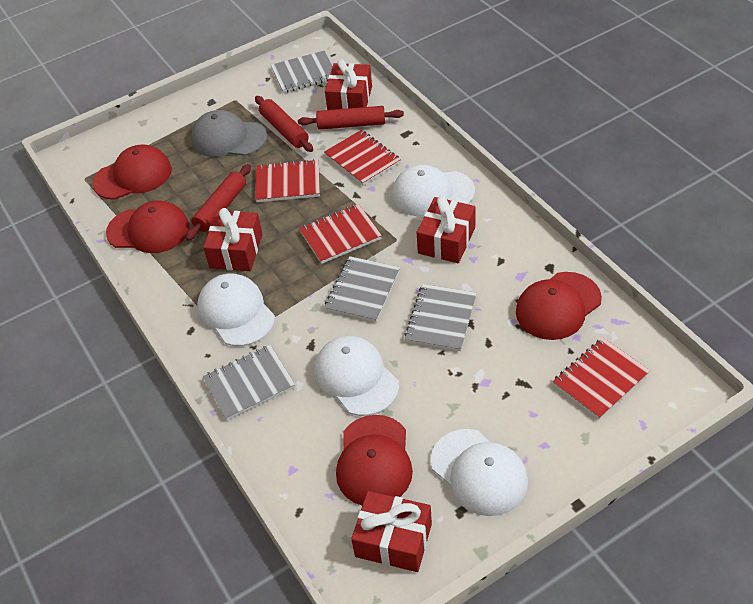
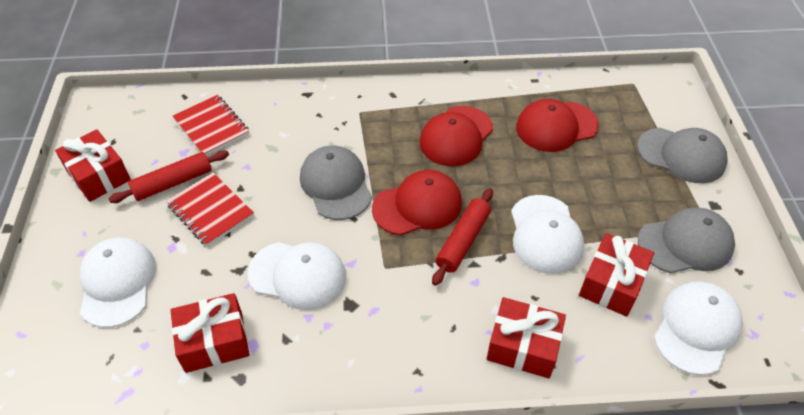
grey cap: 1 -> 3
grey notebook: 4 -> 0
red cap: 4 -> 3
red notebook: 4 -> 2
red rolling pin: 3 -> 2

